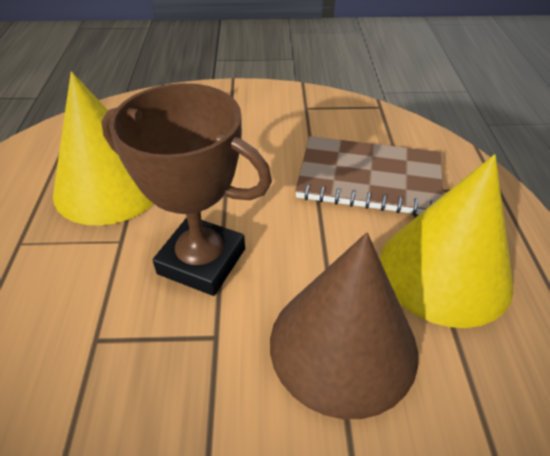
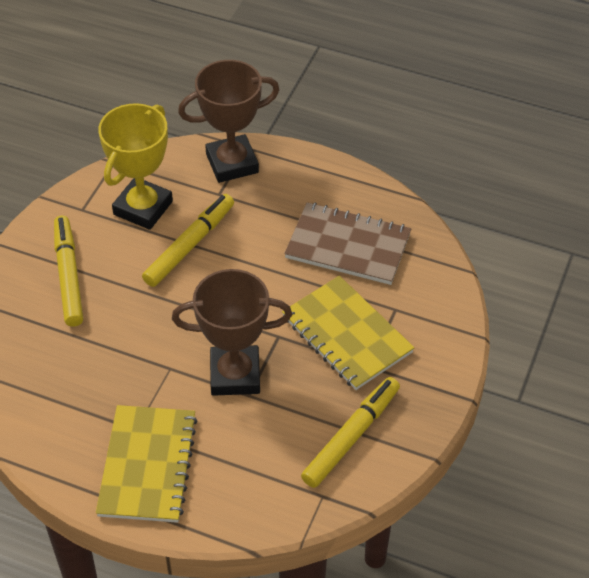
brown cone: 1 -> 0
brown trophy: 1 -> 2
yellow cone: 2 -> 0
yellow marker: 0 -> 3
yellow notebook: 0 -> 2
yellow trophy: 0 -> 1

